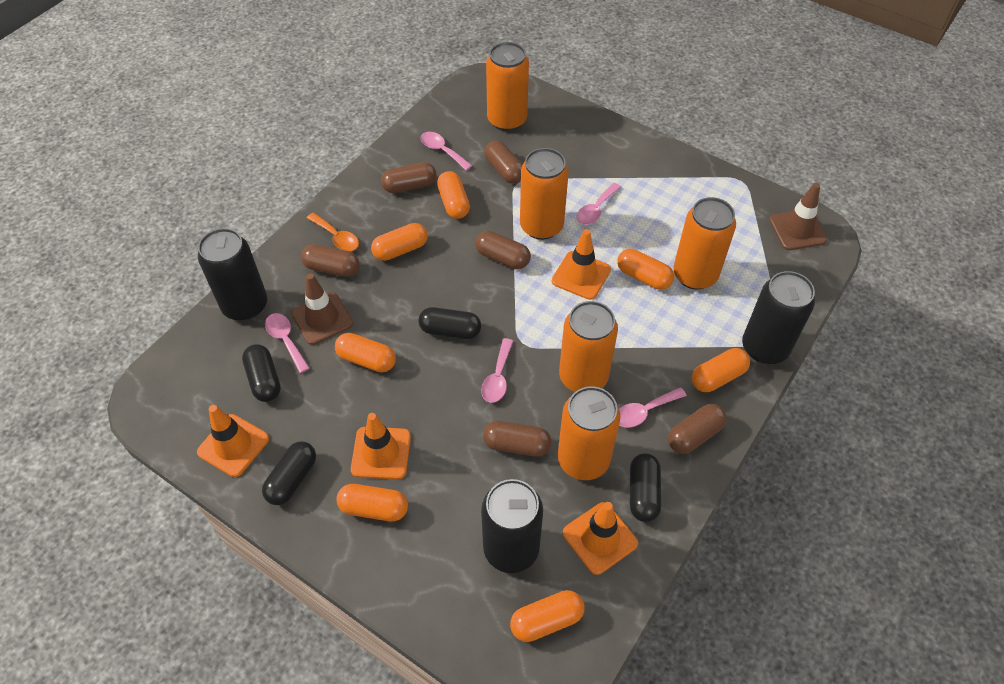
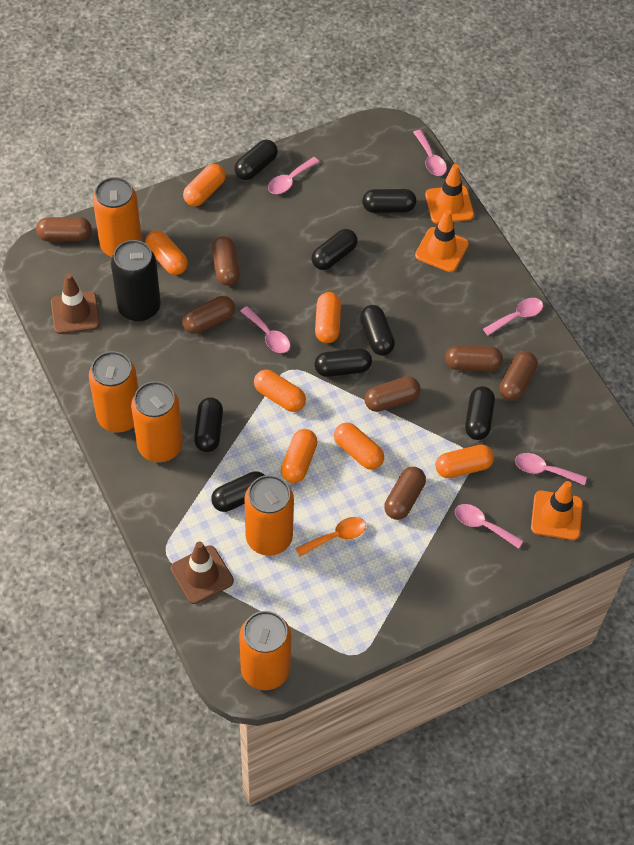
black can: 3 -> 1
black capsule: 4 -> 8
brown capsule: 6 -> 7
orange traffic cone: 4 -> 3
pink spoon: 5 -> 6

